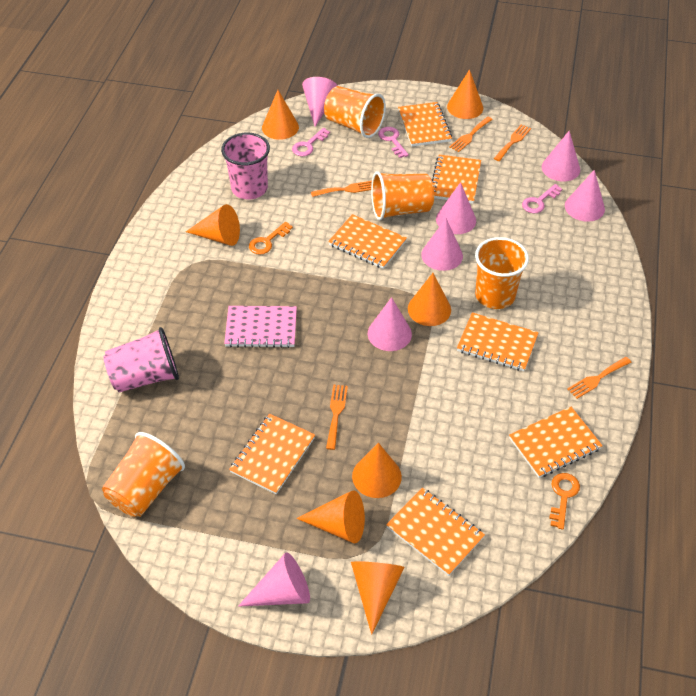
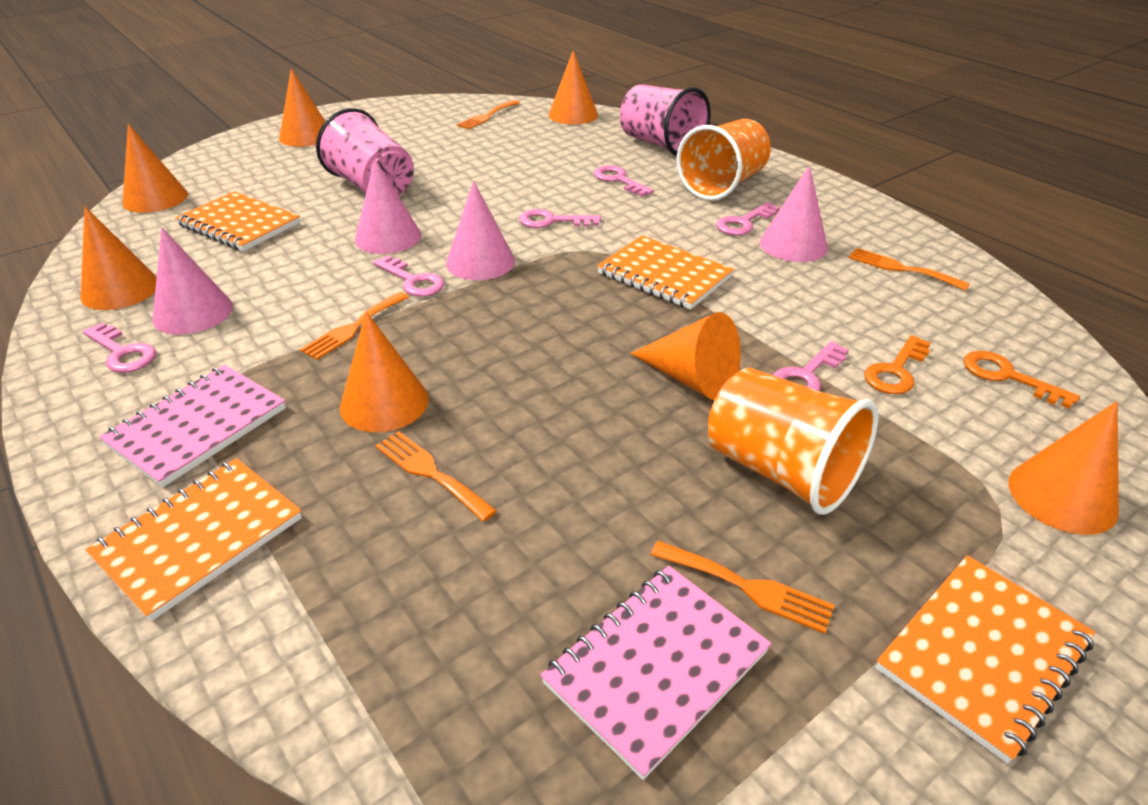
orange cup: 4 -> 2
orange notebook: 7 -> 4
pink cone: 7 -> 4
pink key: 3 -> 6
pink notebook: 1 -> 2

